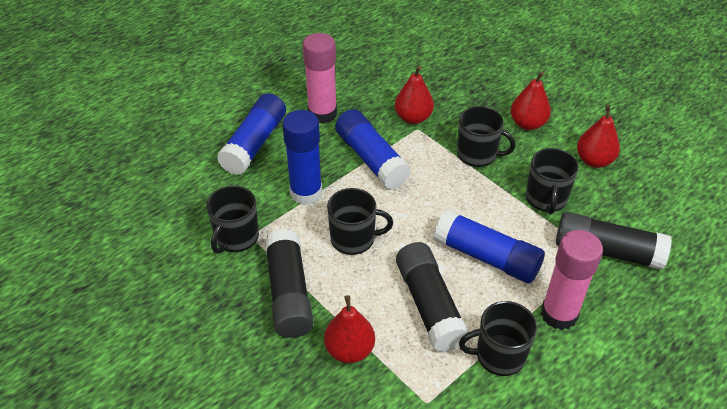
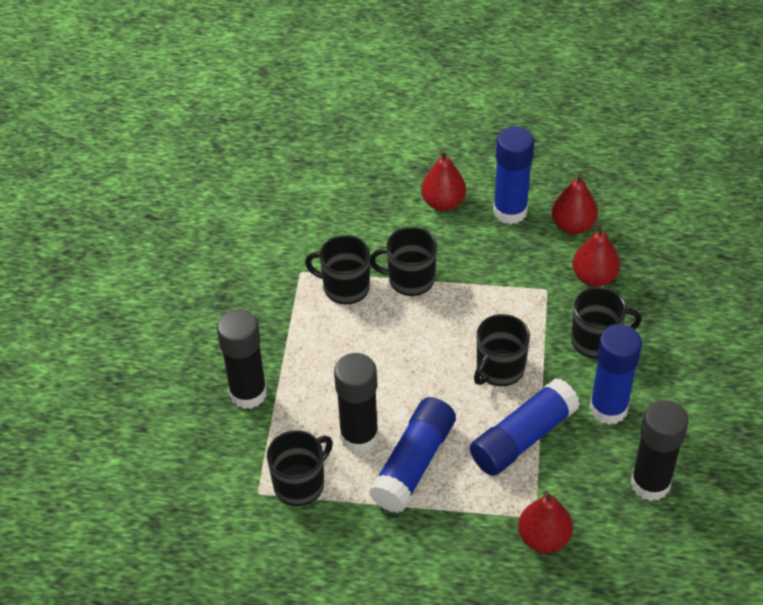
pink glue stick: 2 -> 0

